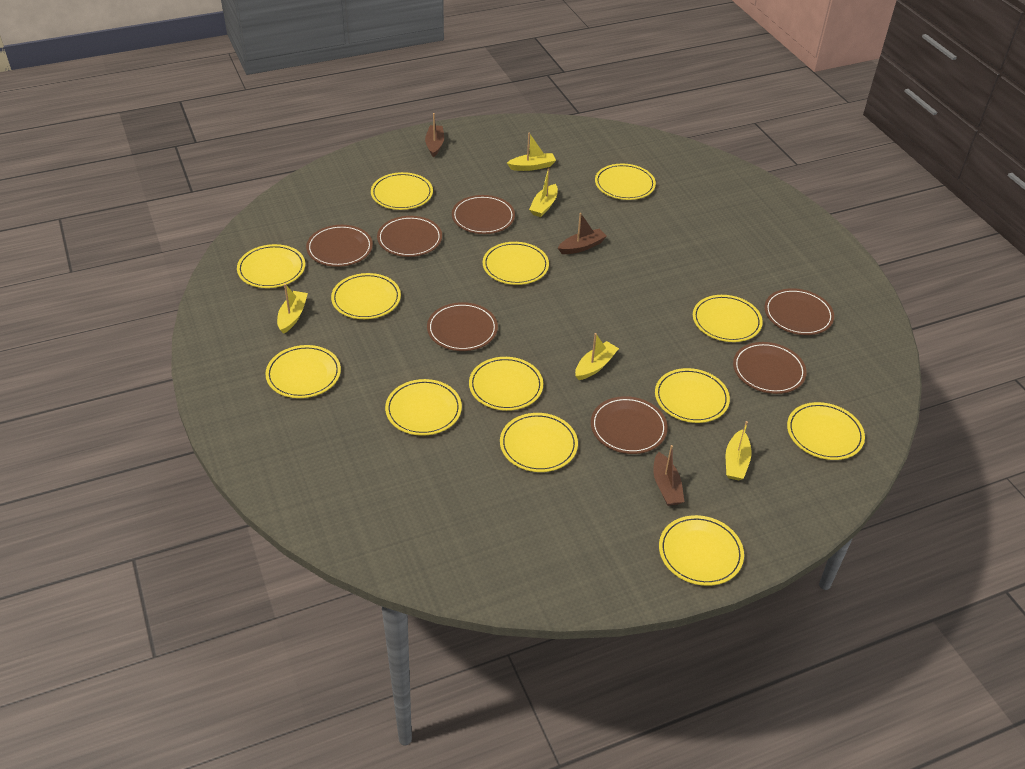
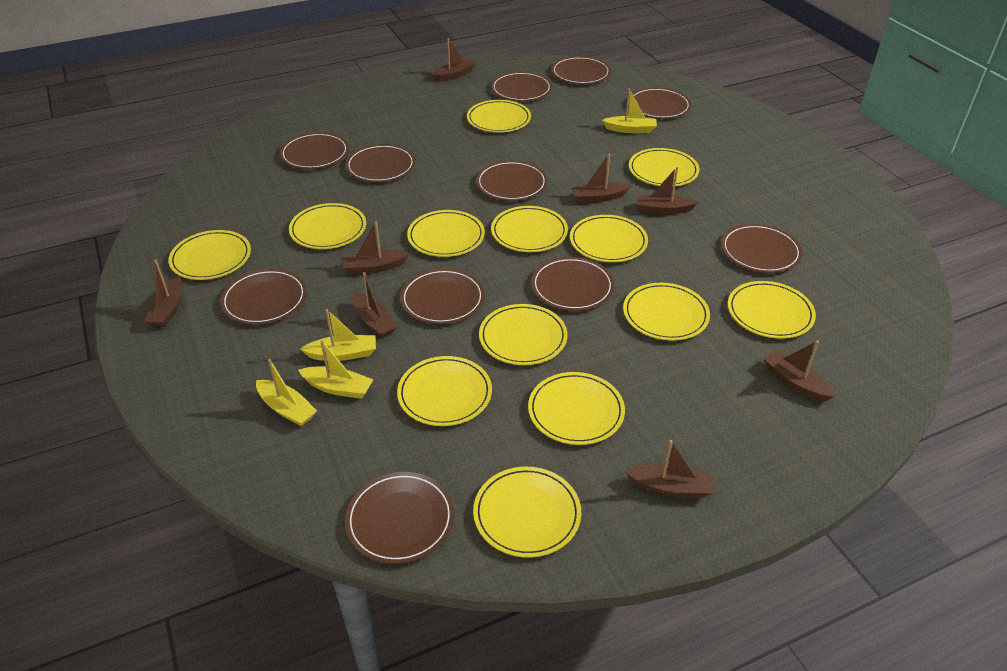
brown boat: 3 -> 8
brown plate: 7 -> 11
yellow boat: 5 -> 4

